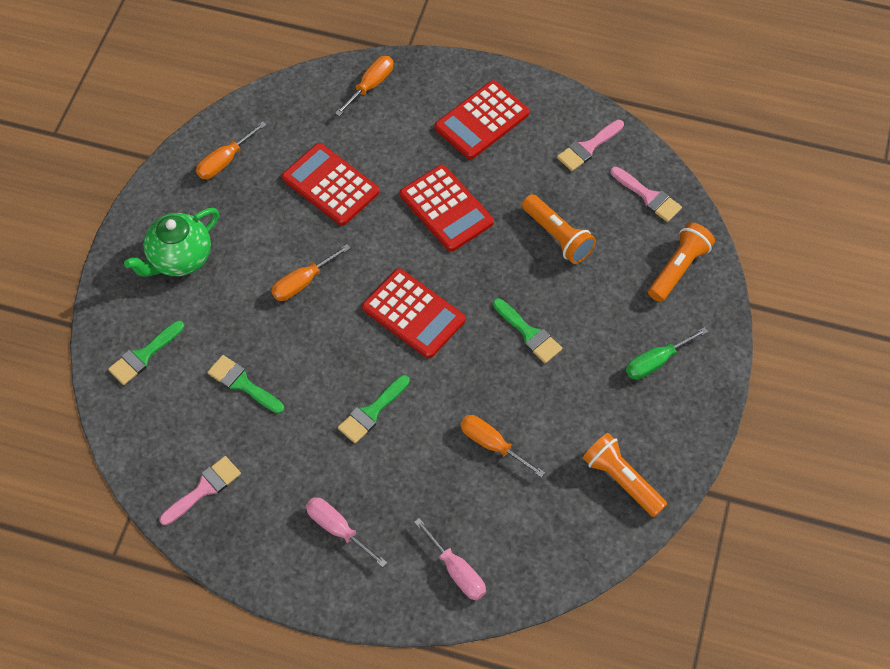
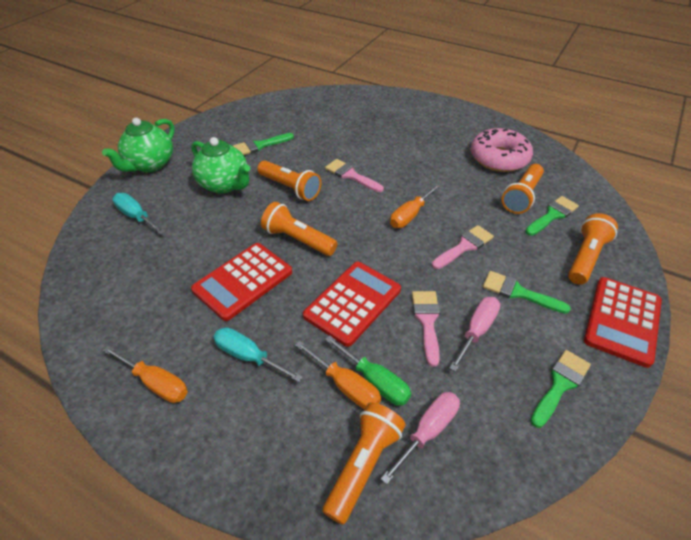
green teapot: 1 -> 2
orange flashlight: 3 -> 5
orange screwdriver: 4 -> 3
pink donut: 0 -> 1
red calculator: 4 -> 3
turquoise screwdriver: 0 -> 2

